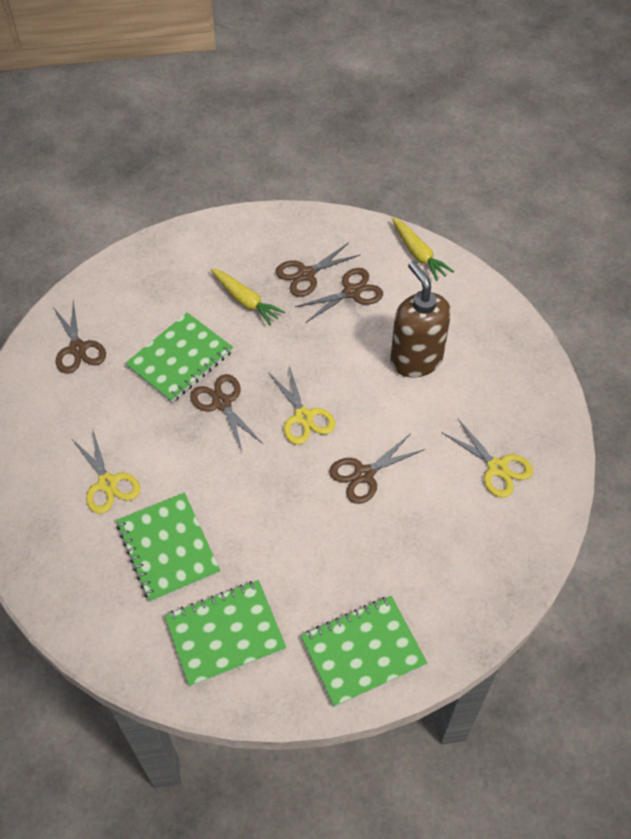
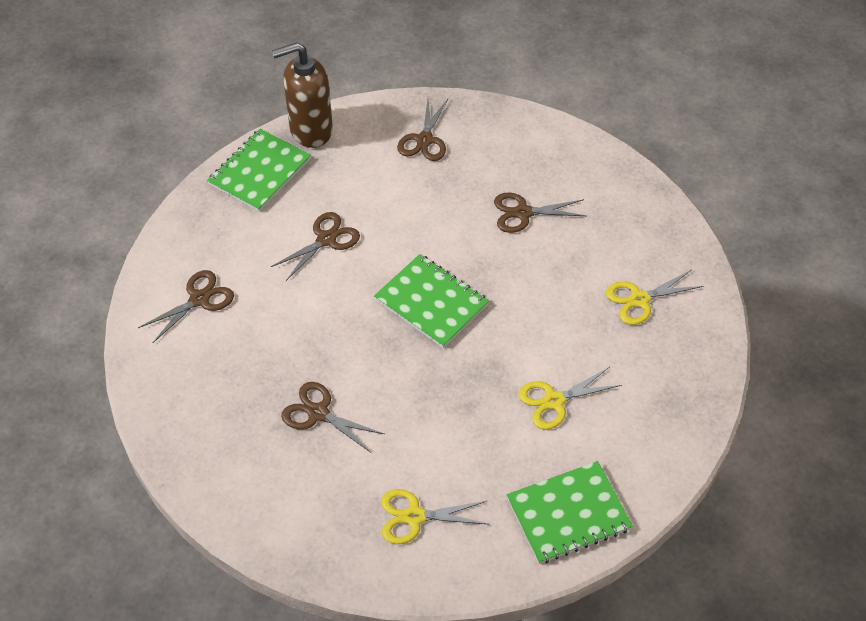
green notebook: 4 -> 3
yellow carrot: 2 -> 0

